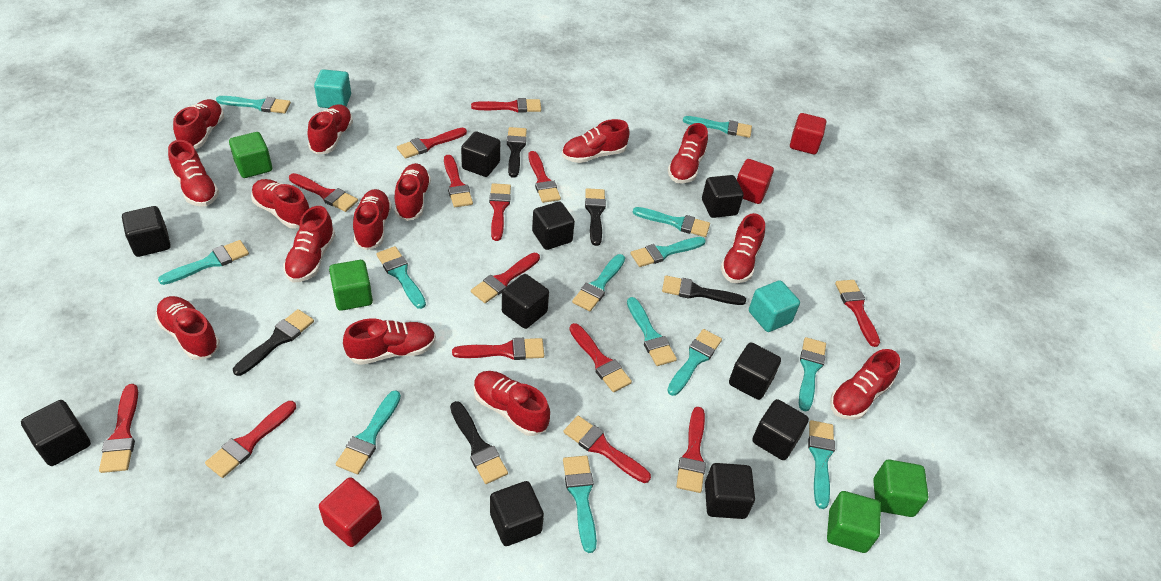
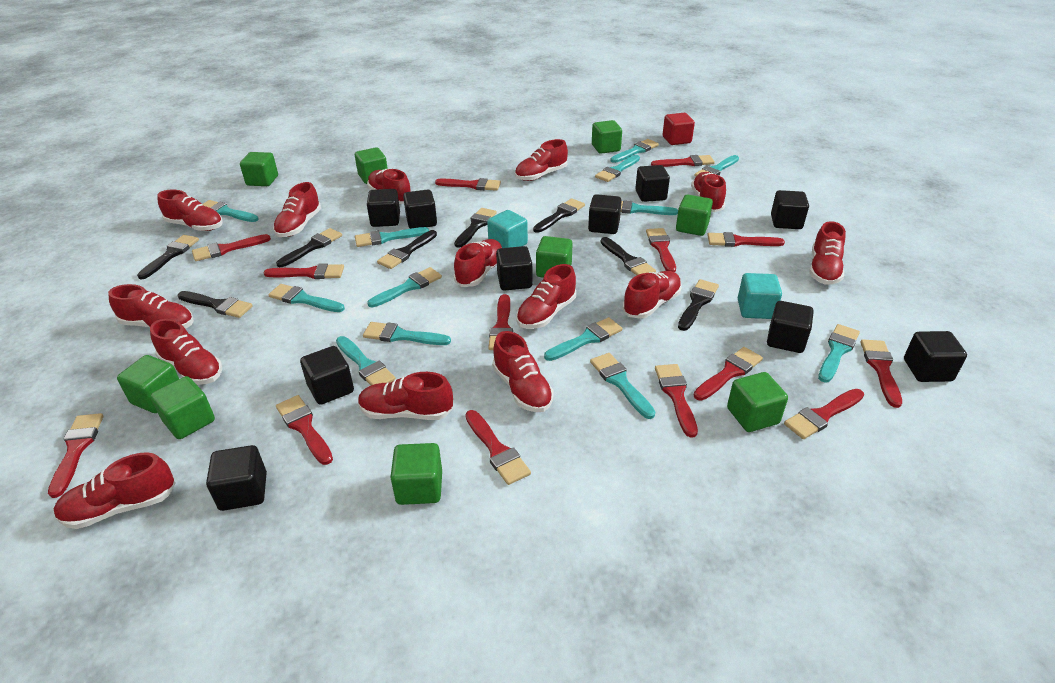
black brush: 5 -> 8
green cube: 4 -> 9
red cube: 3 -> 1

